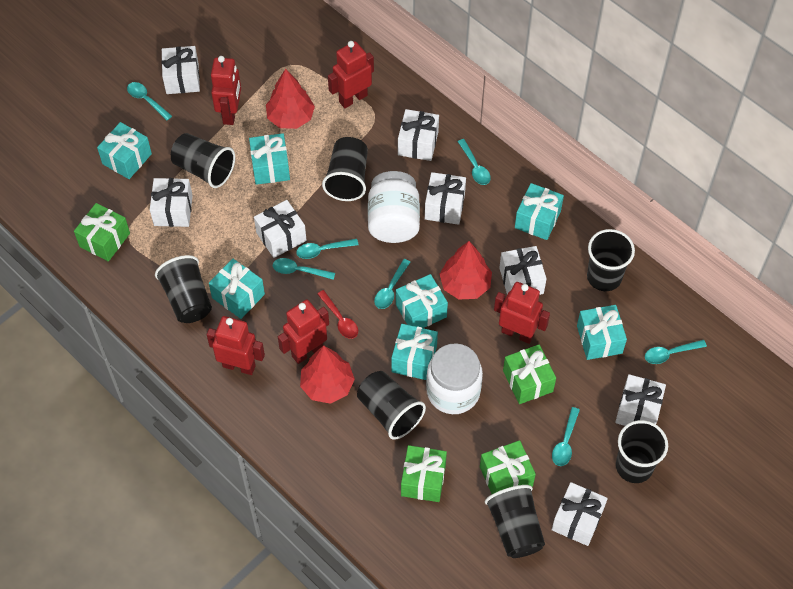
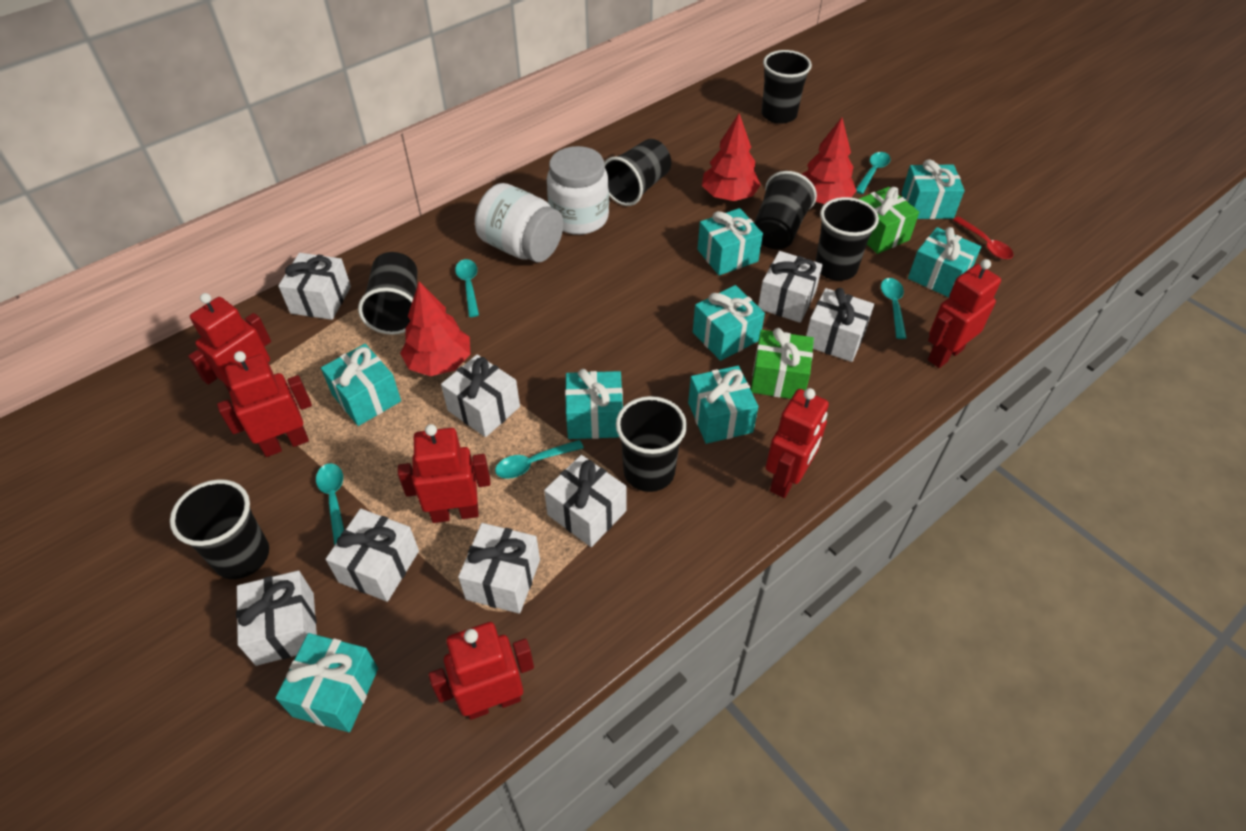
green gift: 4 -> 2
red robot: 5 -> 6
turquoise gift: 7 -> 8
turquoise spoon: 7 -> 5

